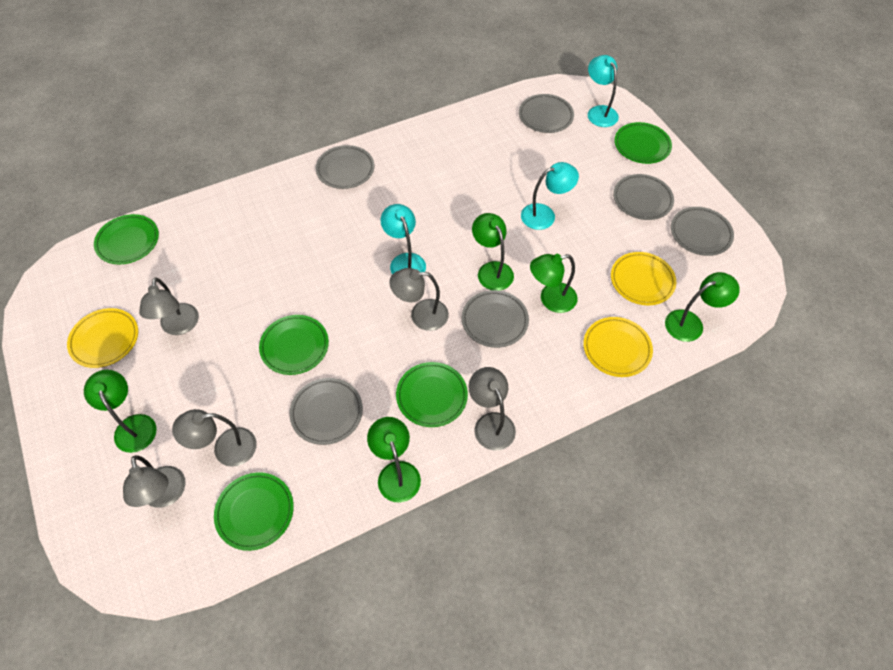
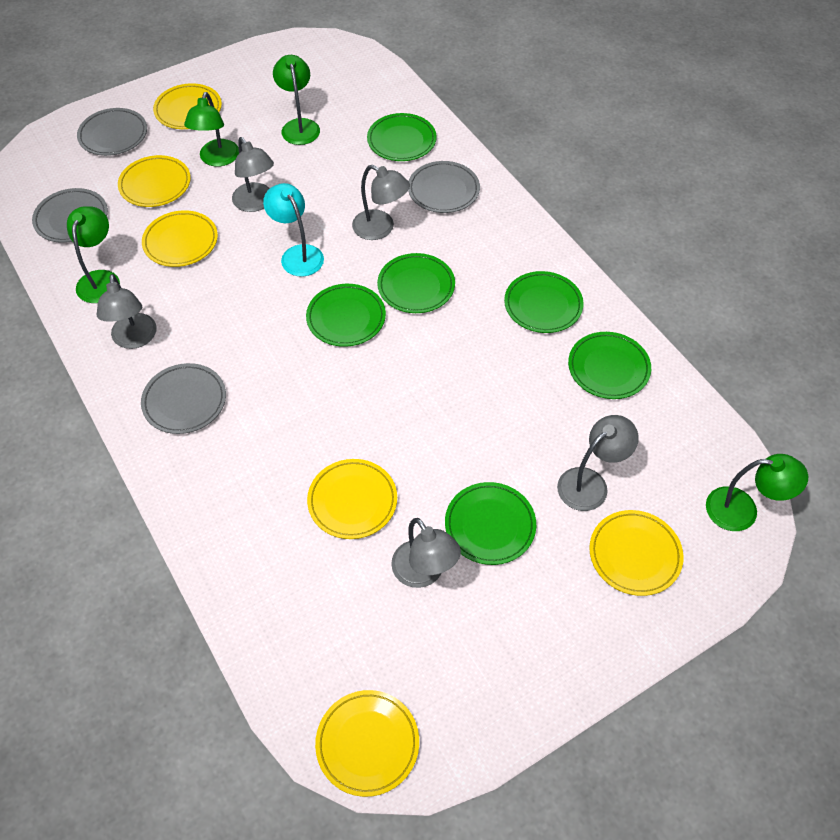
green lamp: 5 -> 4
green plate: 5 -> 6
grey plate: 6 -> 4
turquoise lamp: 3 -> 1
yellow plate: 3 -> 6

